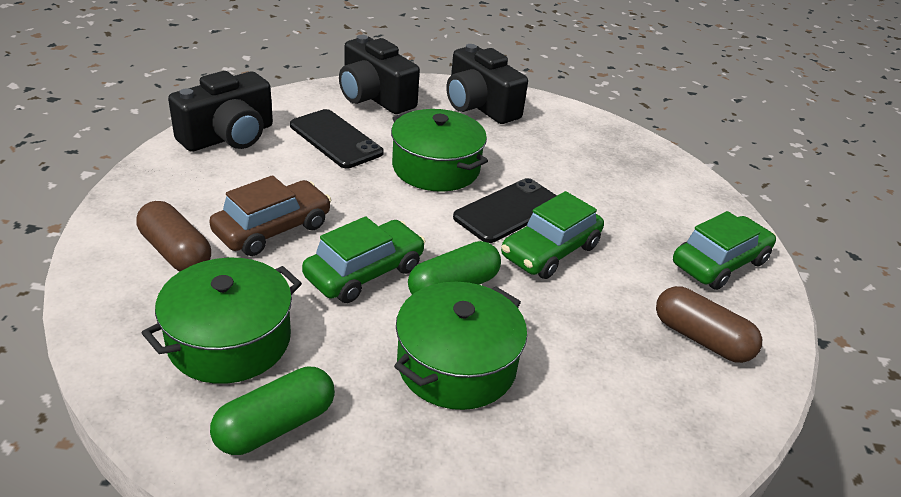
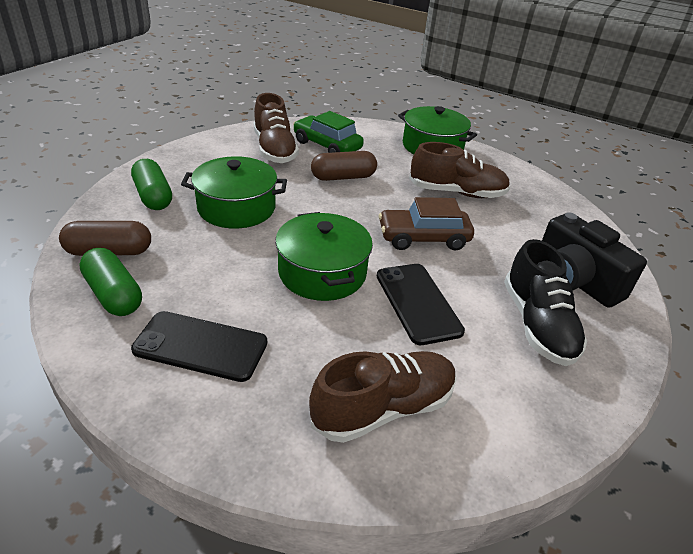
black camera: 3 -> 1
black shoe: 0 -> 1
brown shoe: 0 -> 3
green car: 3 -> 1

